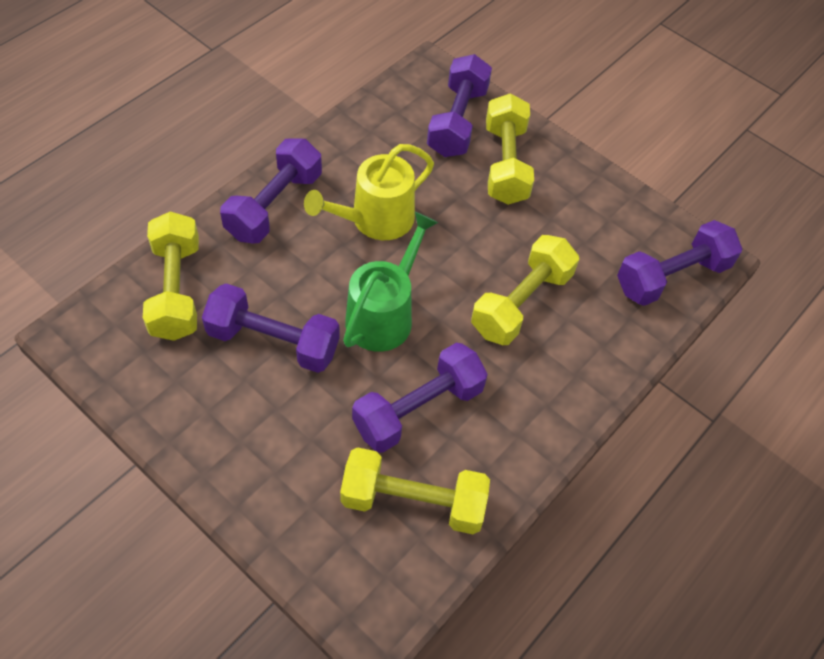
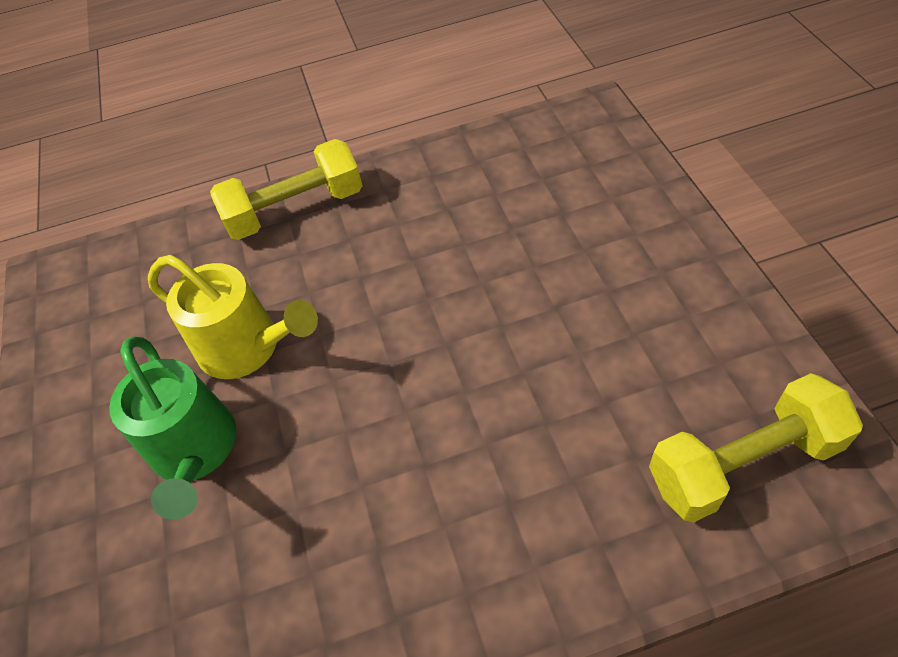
purple dumbbell: 5 -> 0
yellow dumbbell: 4 -> 2

